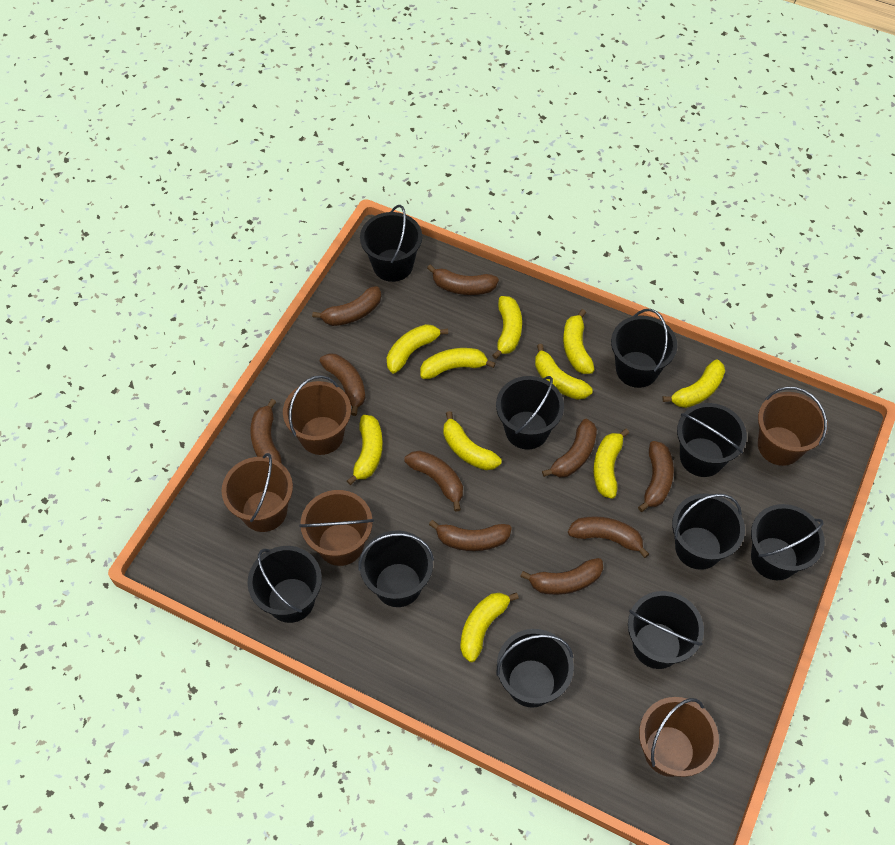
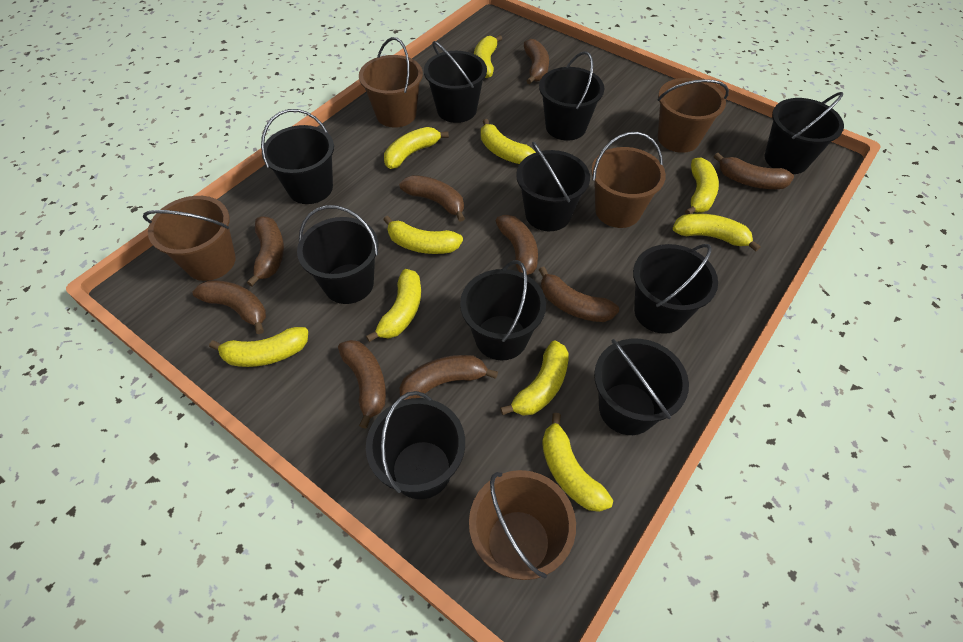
brown banana: 10 -> 9

